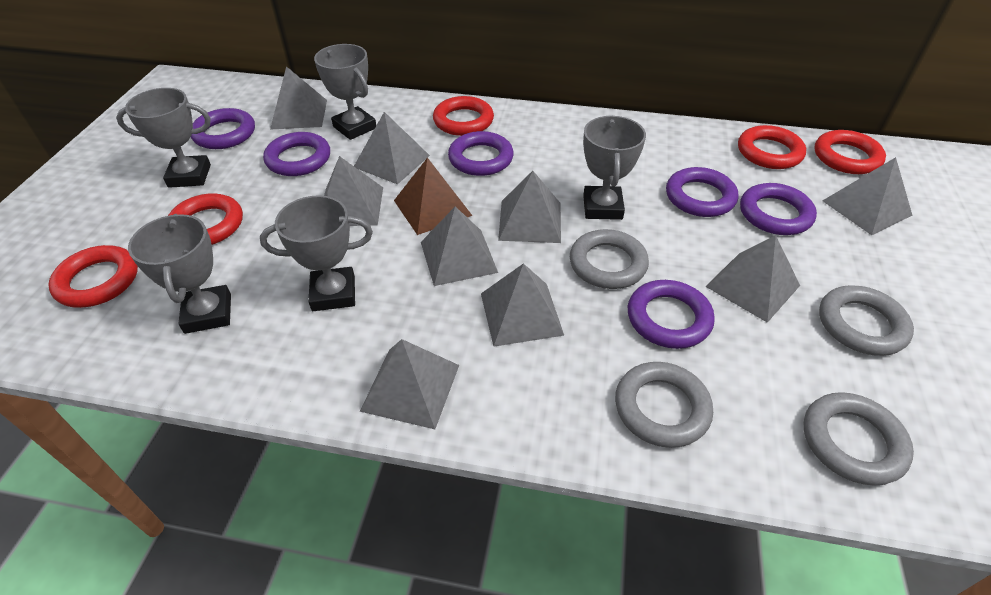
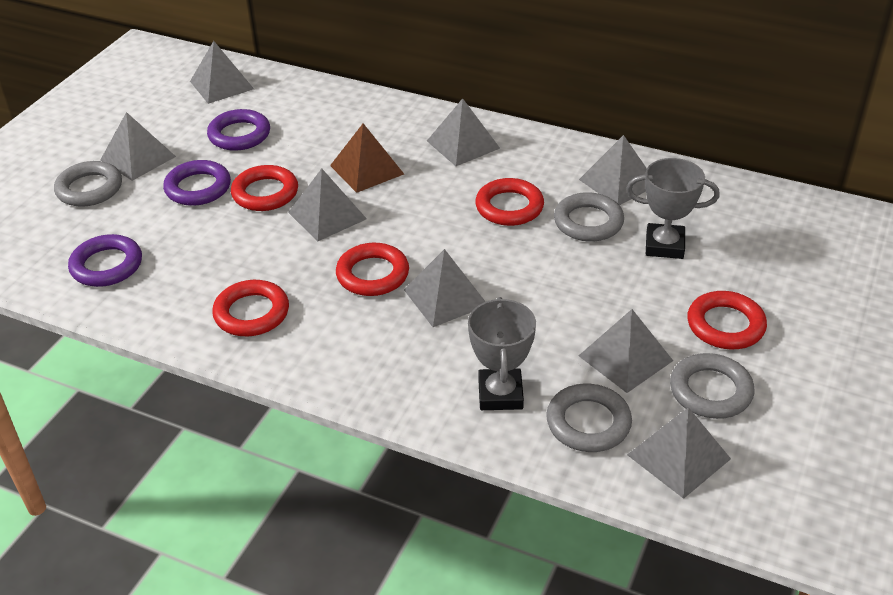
grey pyramid: 9 -> 8
grey trophy: 5 -> 2
purple ring: 6 -> 3

